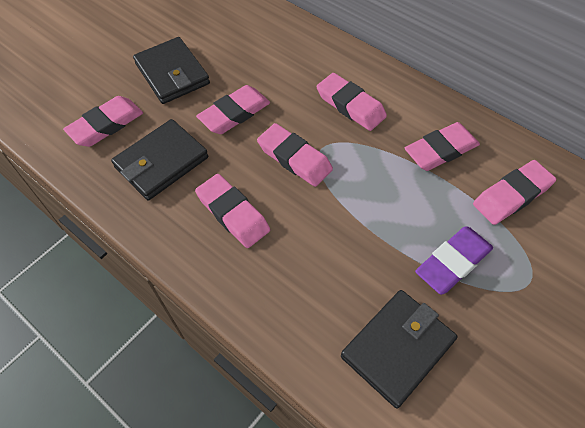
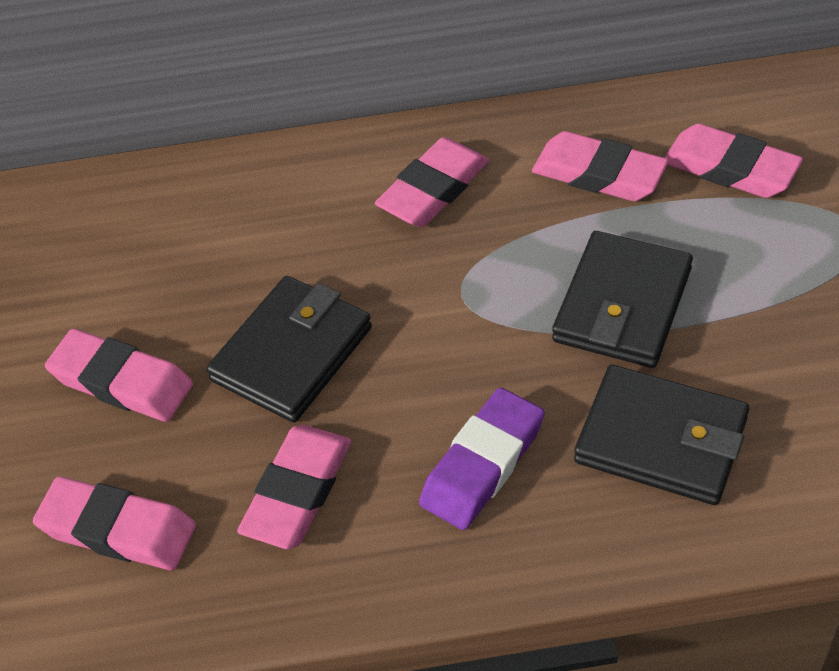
pink eraser: 7 -> 6

